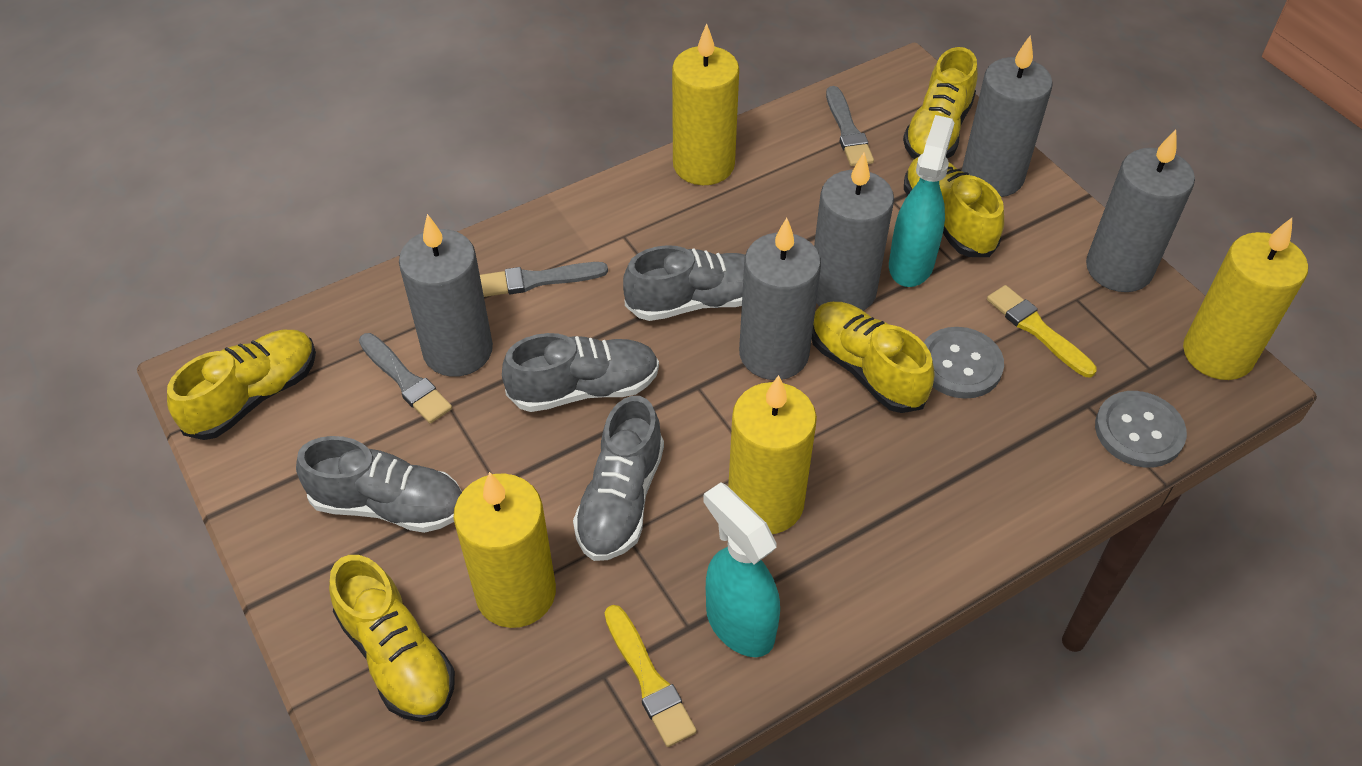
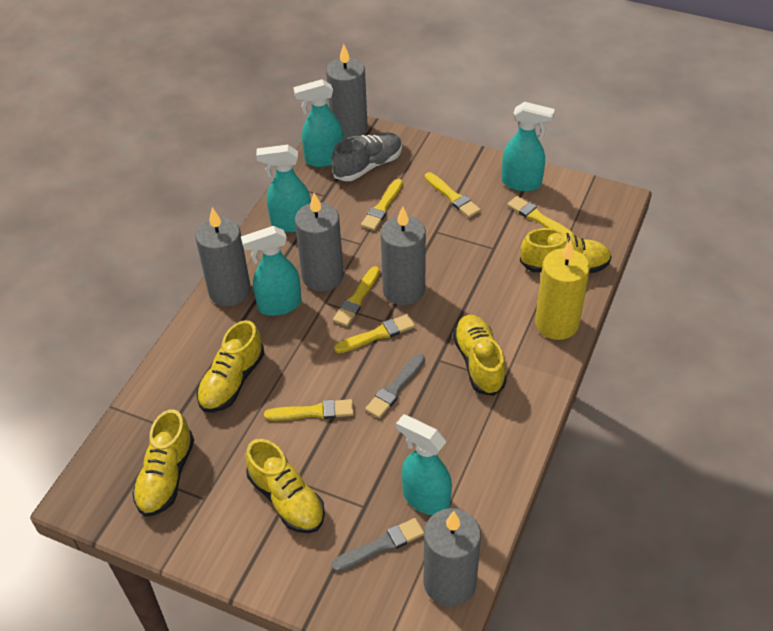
grey brush: 3 -> 2
grey button: 2 -> 0
grey shoe: 4 -> 1
turquoise spray bottle: 2 -> 5
yellow brush: 2 -> 6
yellow candle: 4 -> 1

